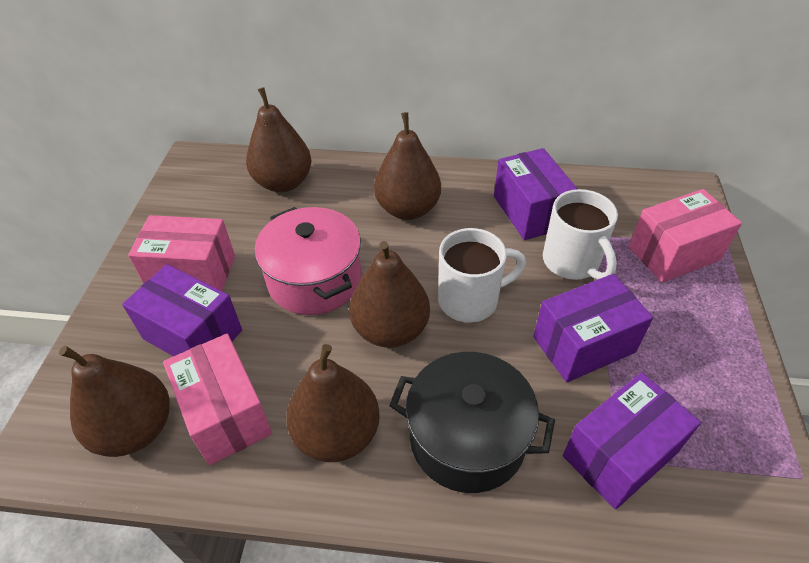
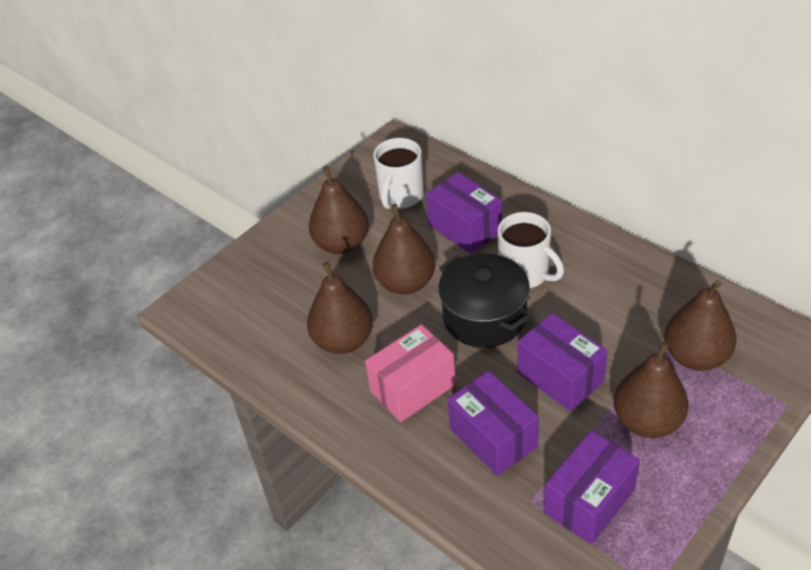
pink box: 3 -> 1
pink pot: 1 -> 0

